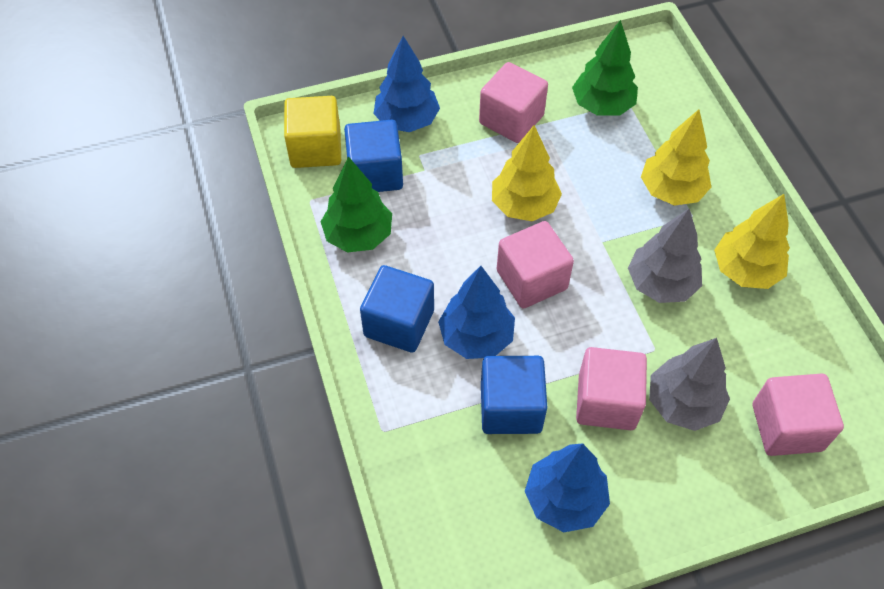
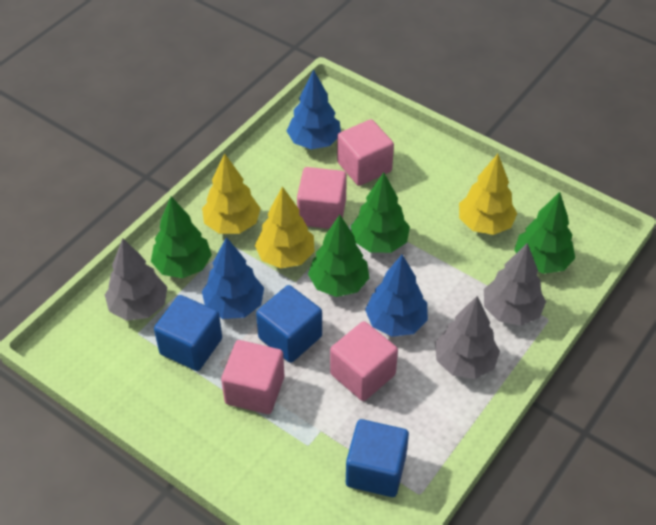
green tree: 2 -> 4
grey tree: 2 -> 3
yellow cube: 1 -> 0

